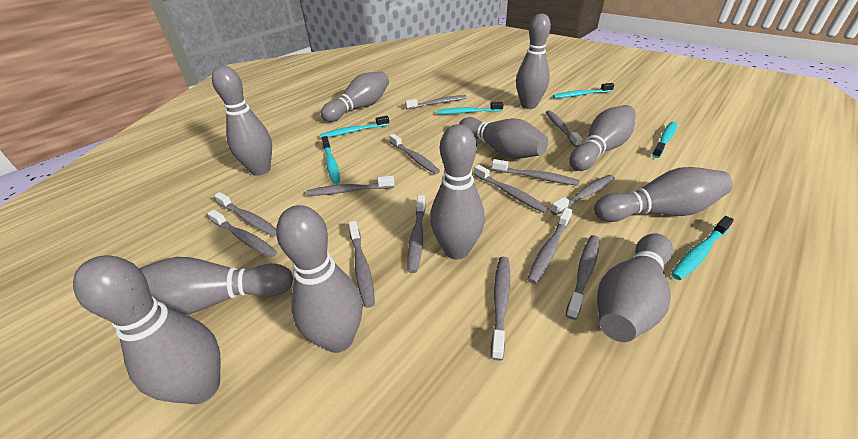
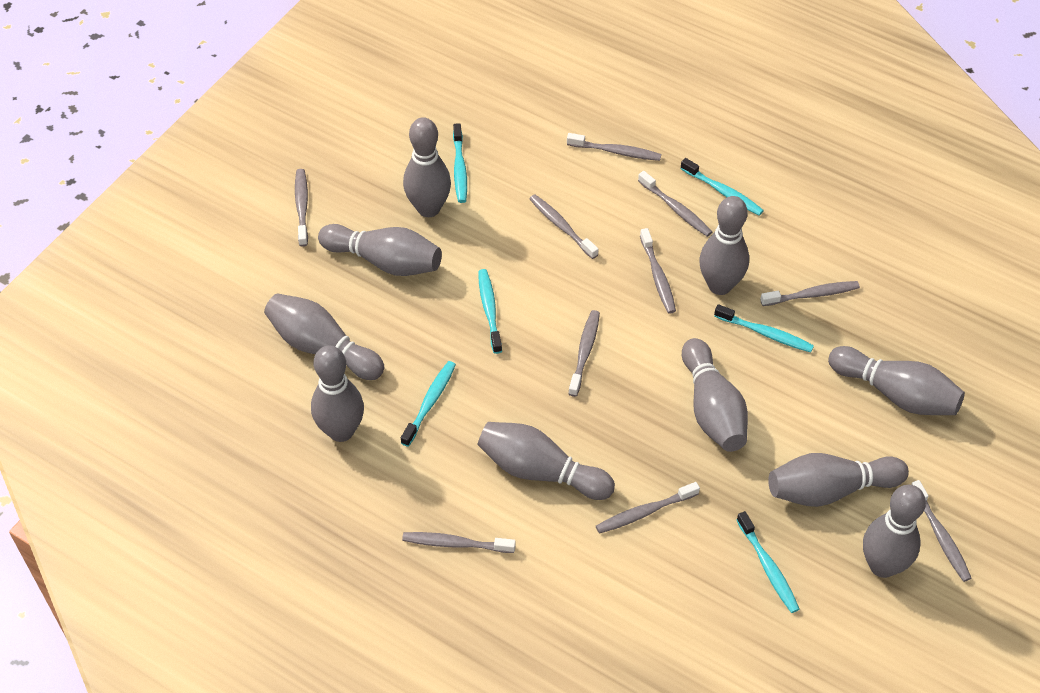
grey bowling pin: 11 -> 10
grey toothbrush: 14 -> 10

